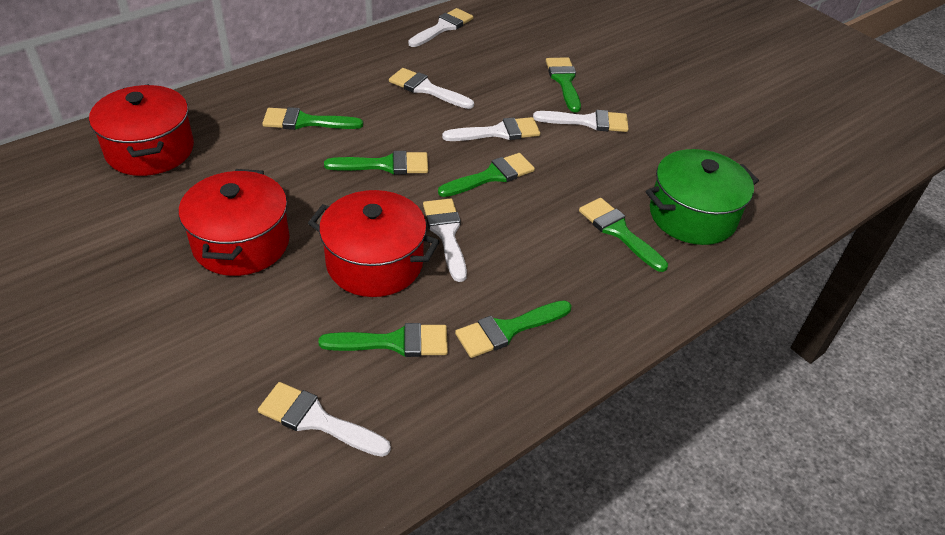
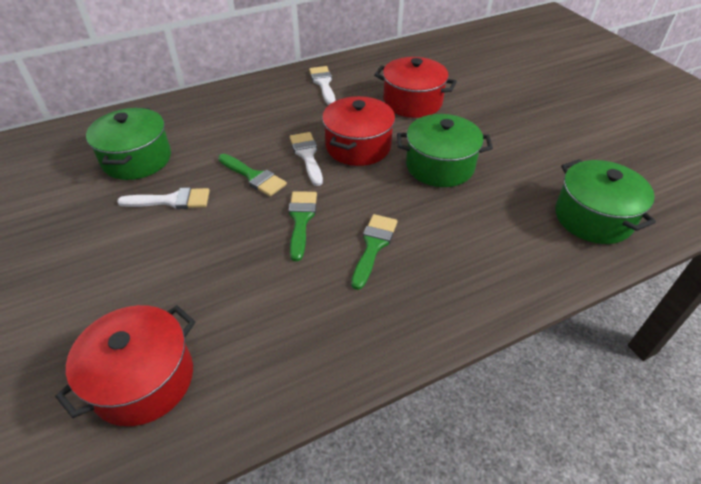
green brush: 7 -> 3
green pot: 1 -> 3
white brush: 6 -> 3

